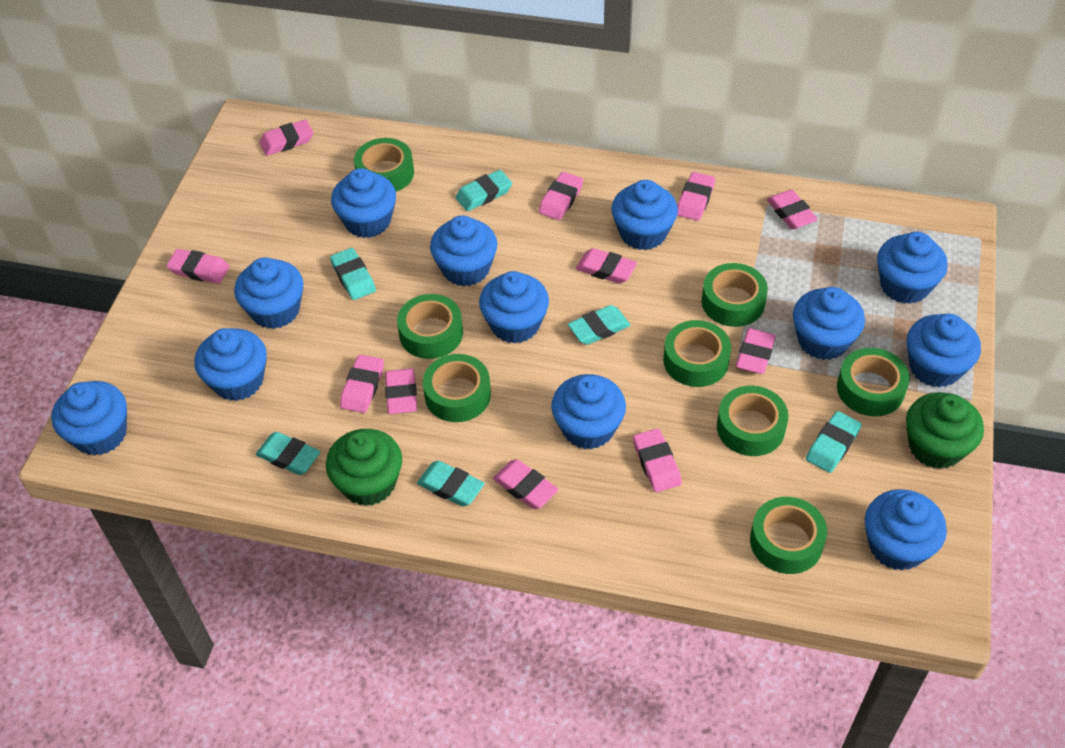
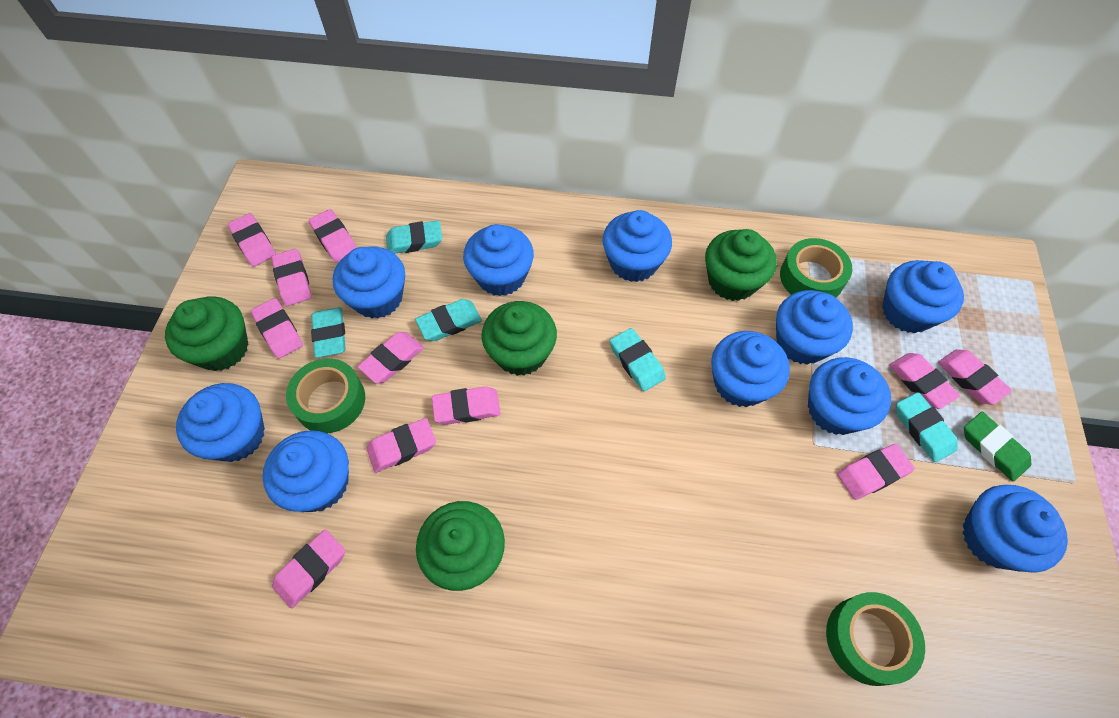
blue cupcake: 12 -> 10
green cupcake: 2 -> 4
green eraser: 0 -> 1
green tape: 8 -> 3
turquoise eraser: 6 -> 5

